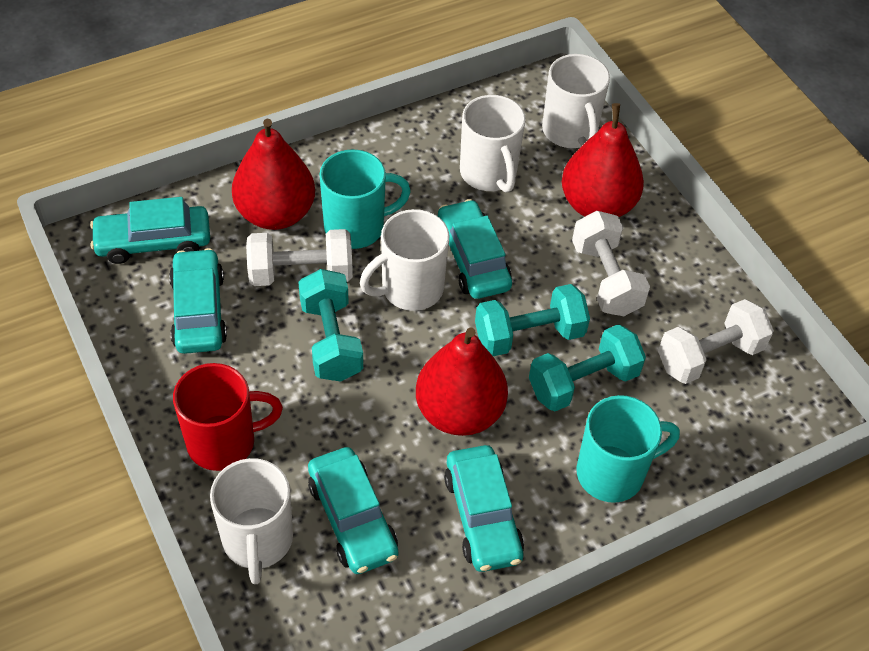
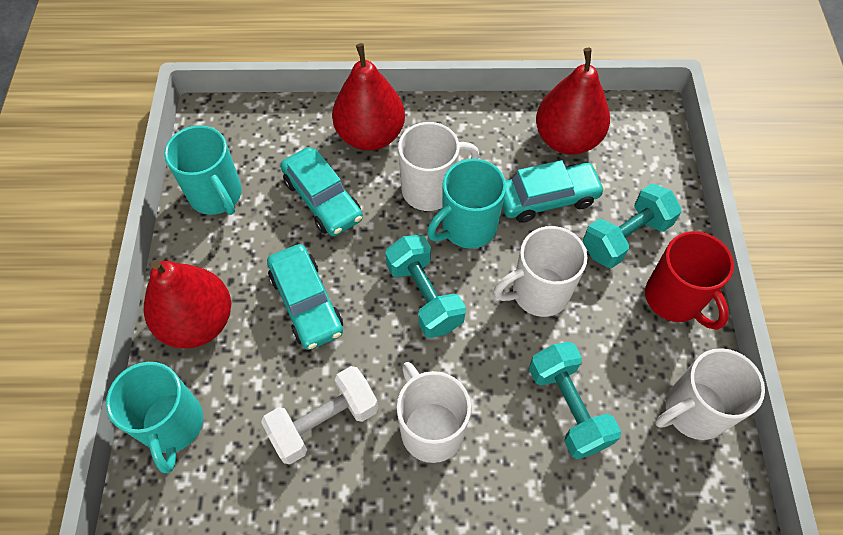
turquoise car: 5 -> 3
turquoise mug: 2 -> 3
white dumbbell: 3 -> 1

